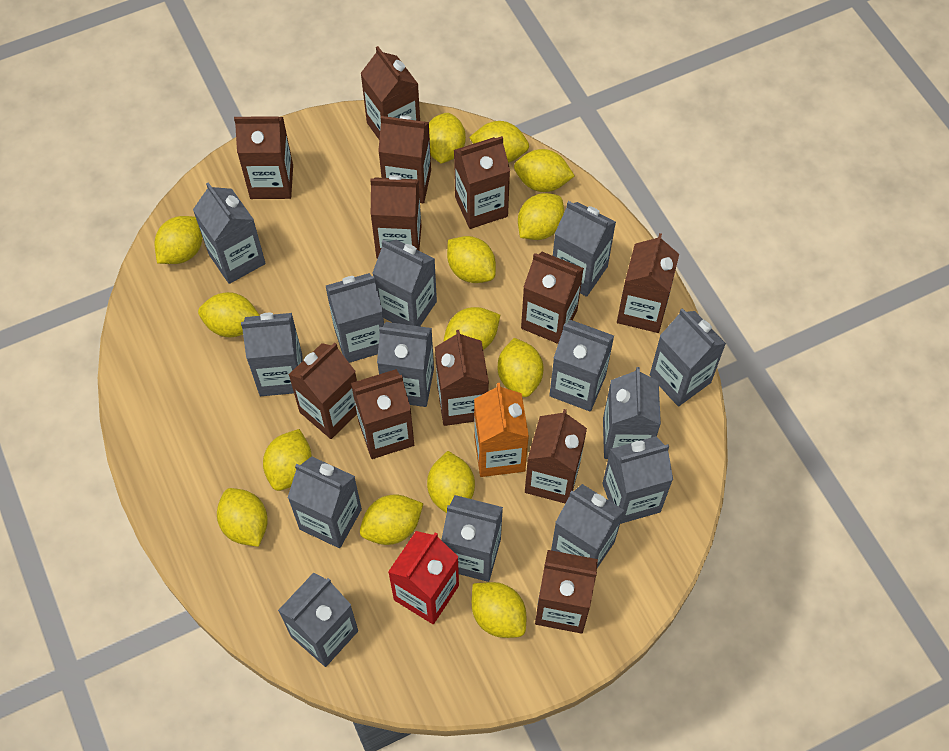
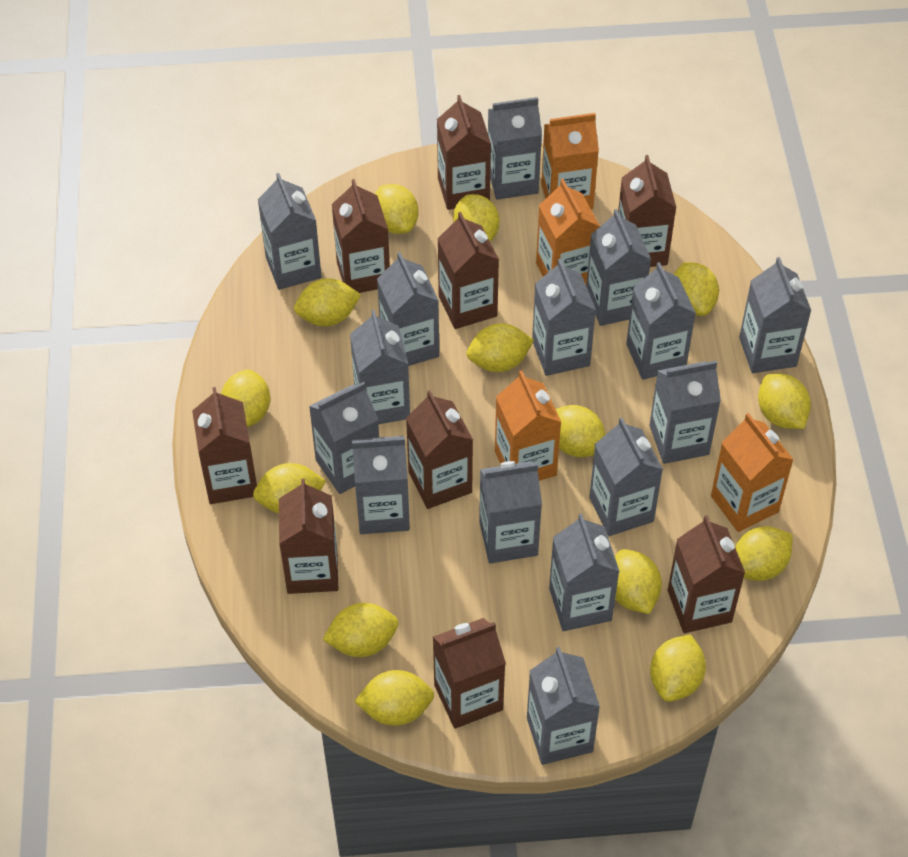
brown carton: 12 -> 9
grey carton: 14 -> 15
orange carton: 1 -> 4
red carton: 1 -> 0

